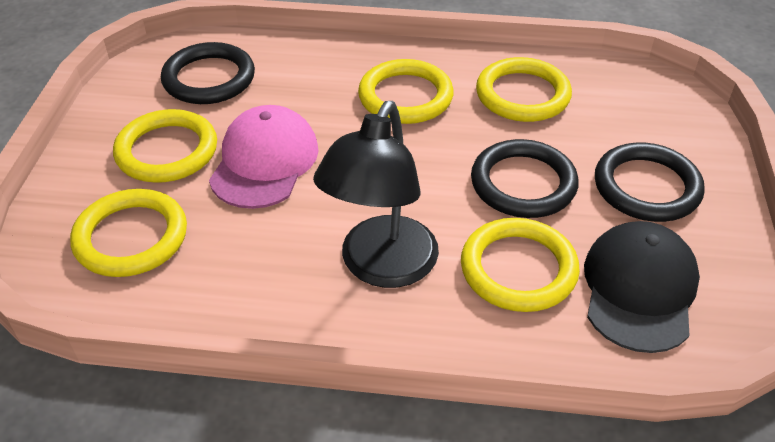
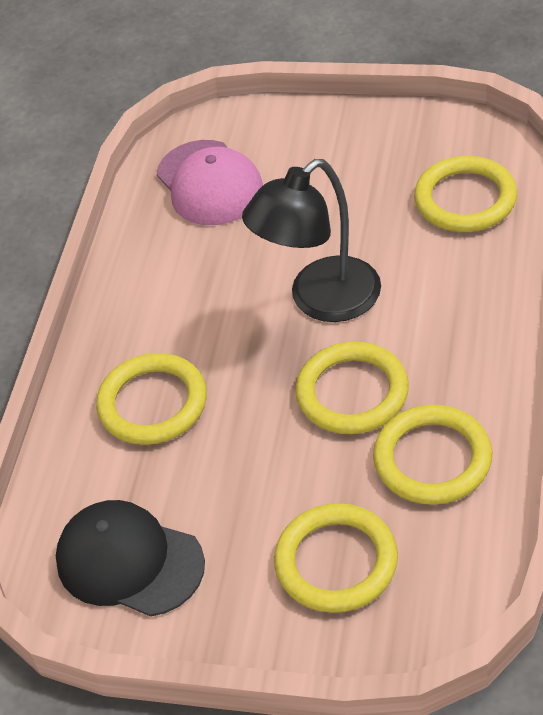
black ring: 3 -> 0

